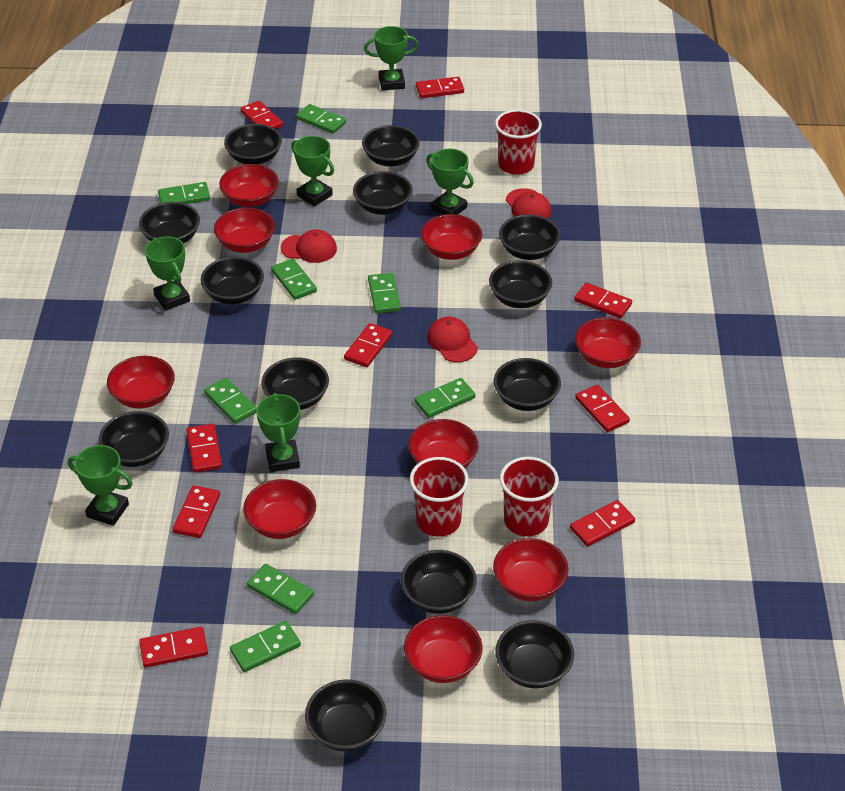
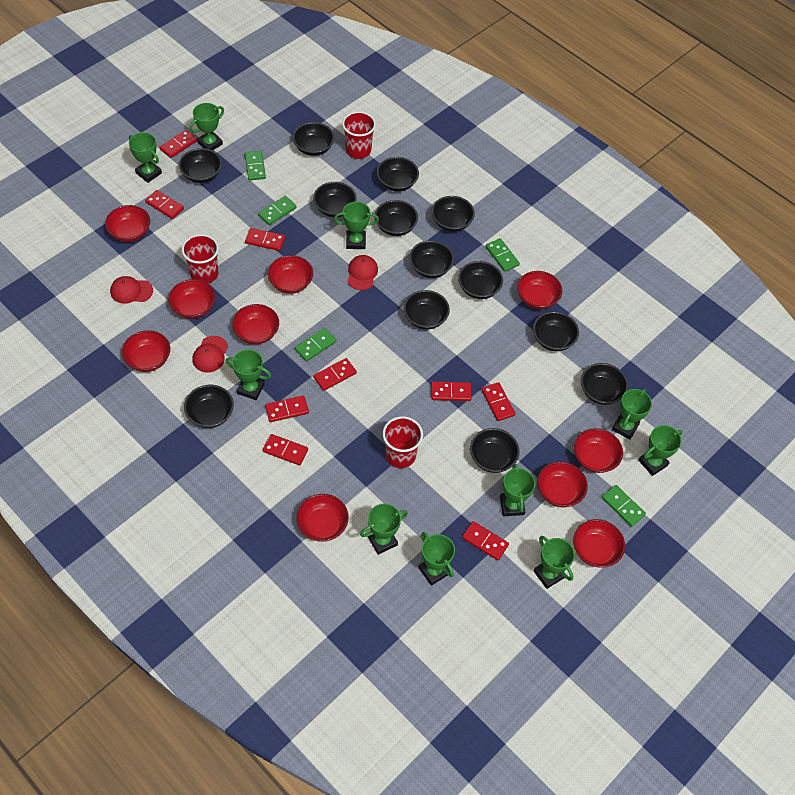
green domino: 8 -> 5
green trophy: 6 -> 10
red bowl: 9 -> 10

